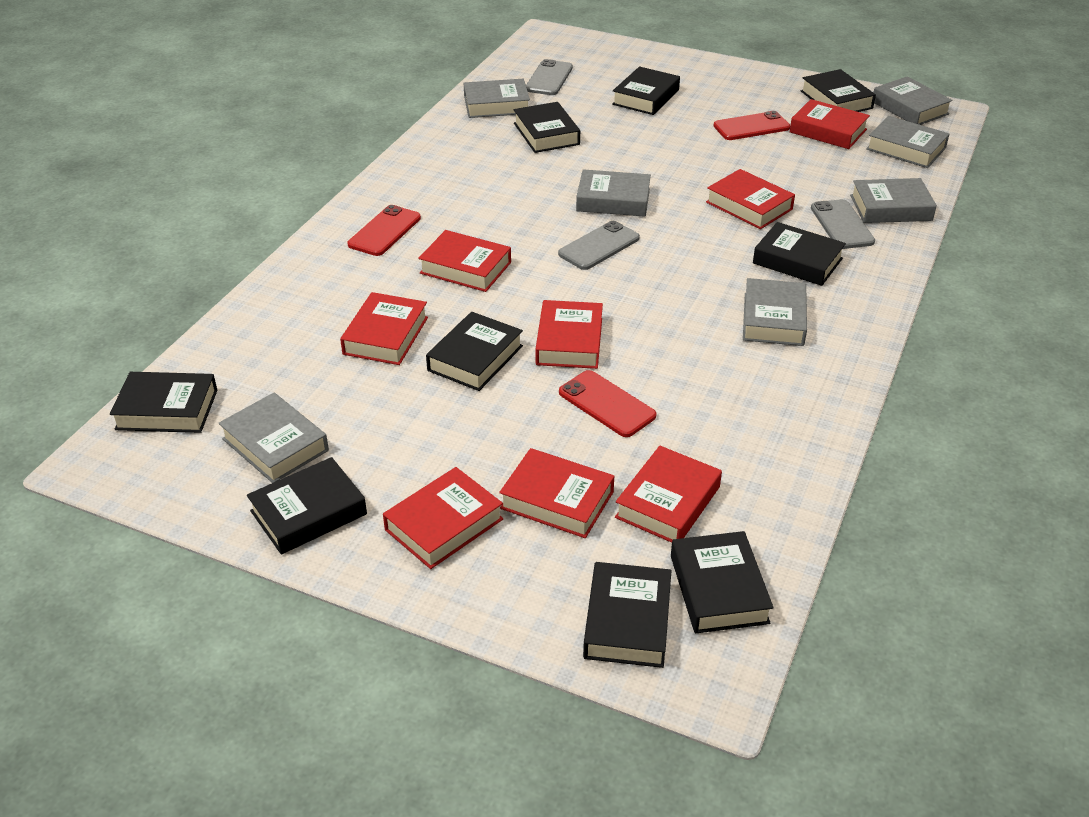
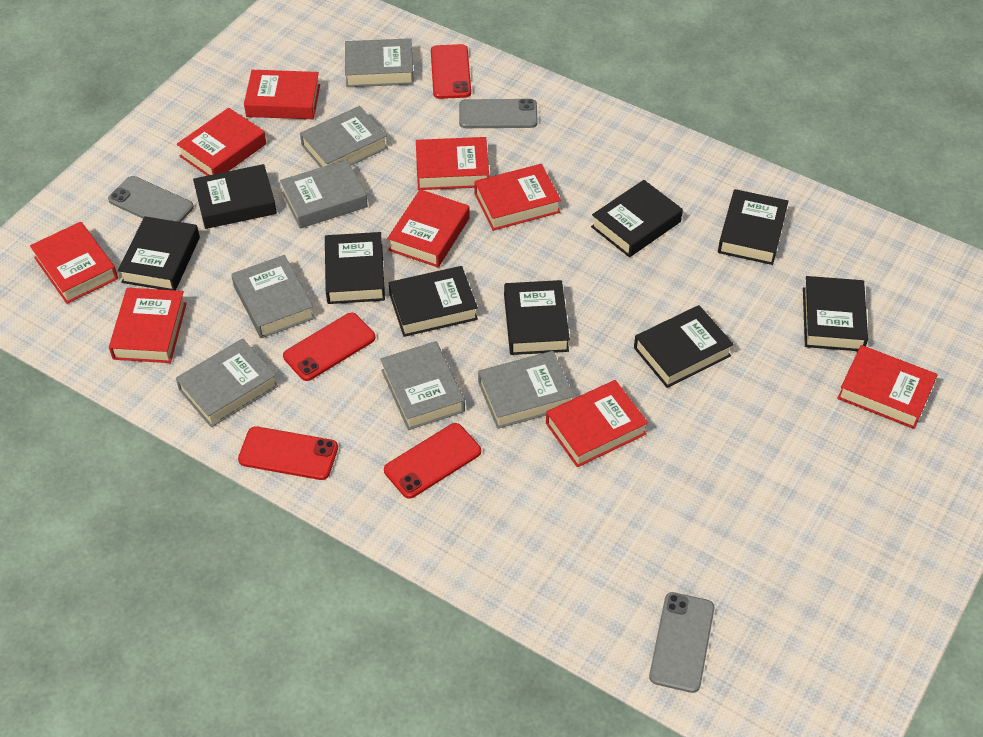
red book: 8 -> 9
red phone: 3 -> 4

